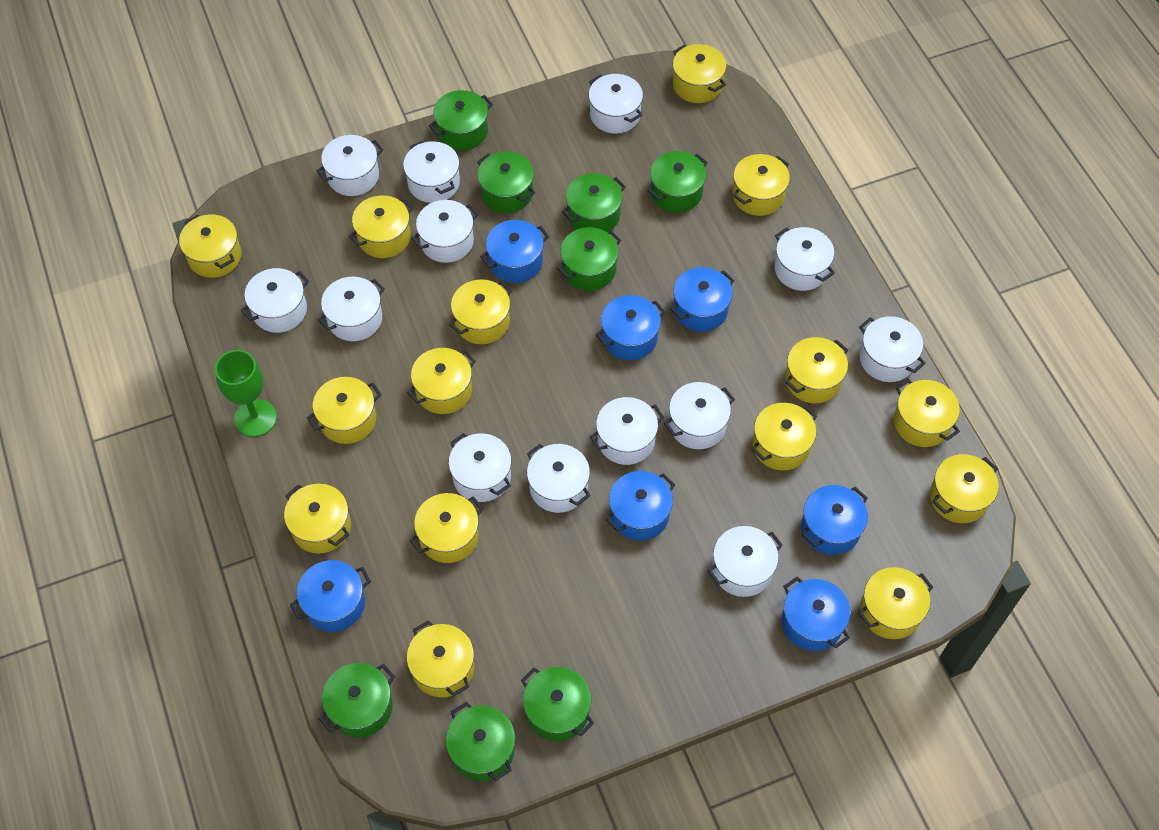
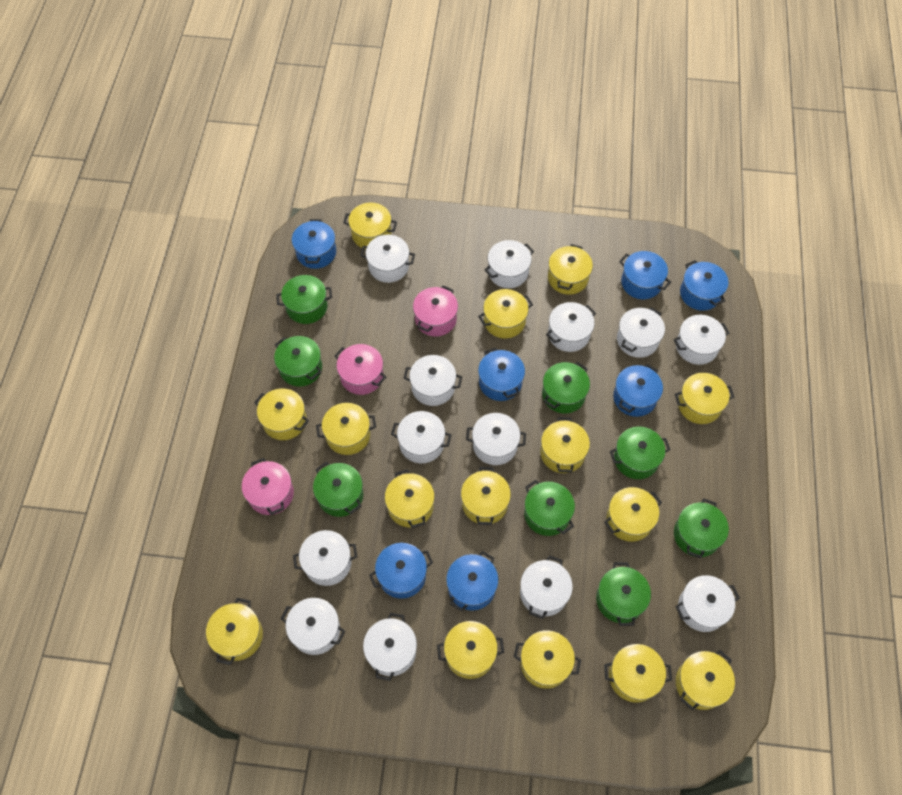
green goblet: 1 -> 0
pink pot: 0 -> 3

